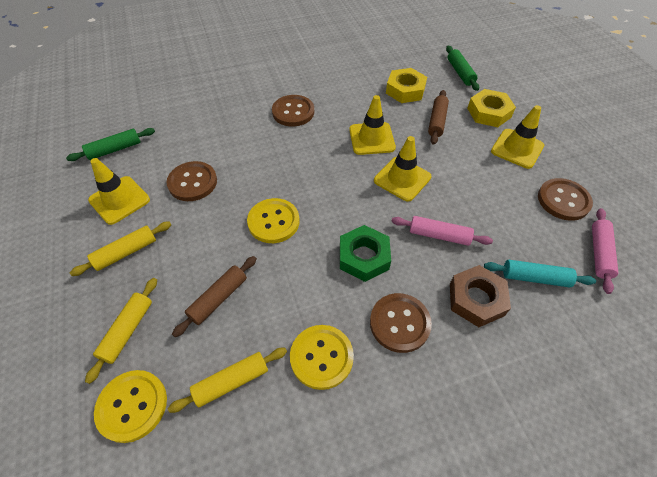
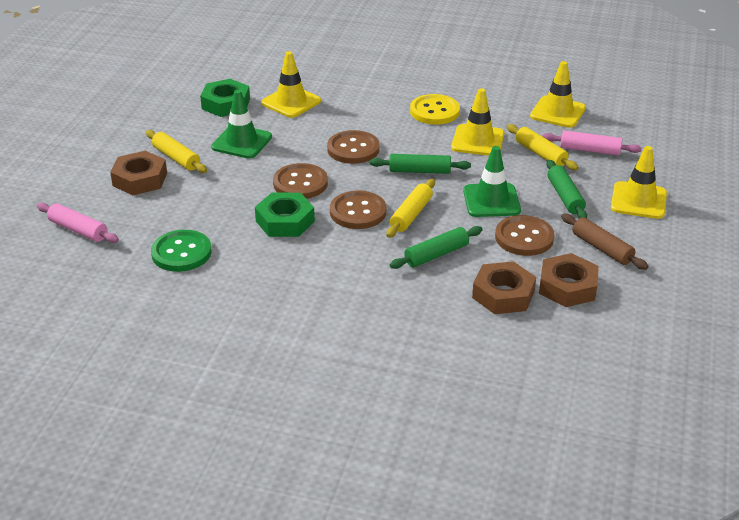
brown nut: 1 -> 3
brown rolling pin: 2 -> 1
green button: 0 -> 1
green nut: 1 -> 2
green rolling pin: 2 -> 3
green traffic cone: 0 -> 2
turquoise rolling pin: 1 -> 0
yellow button: 3 -> 1
yellow nut: 2 -> 0

